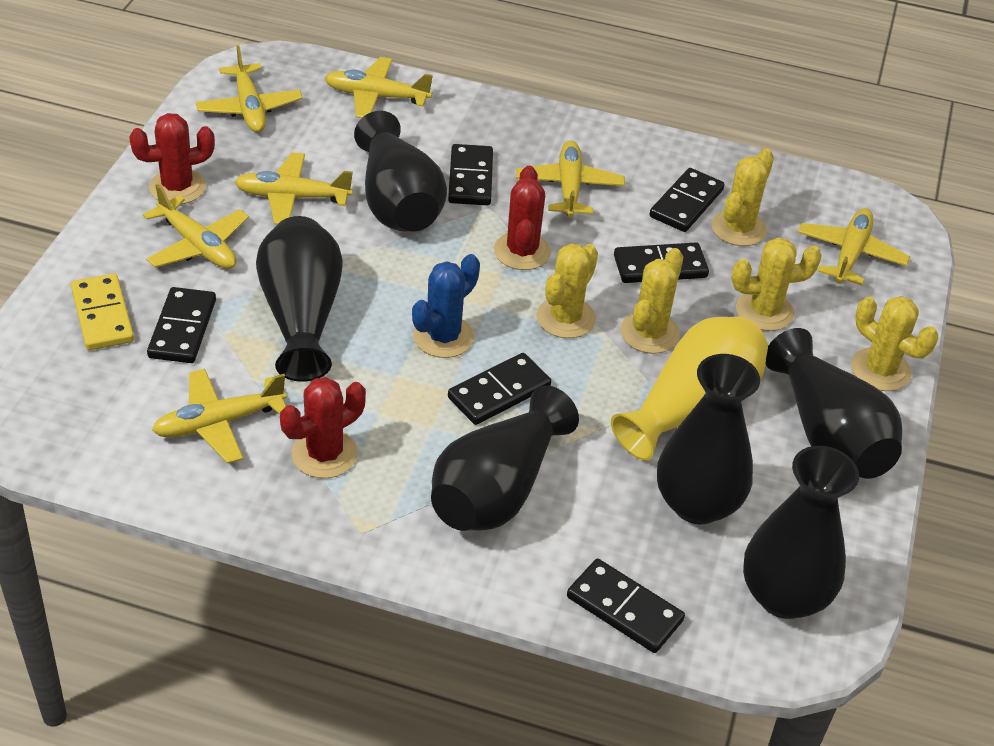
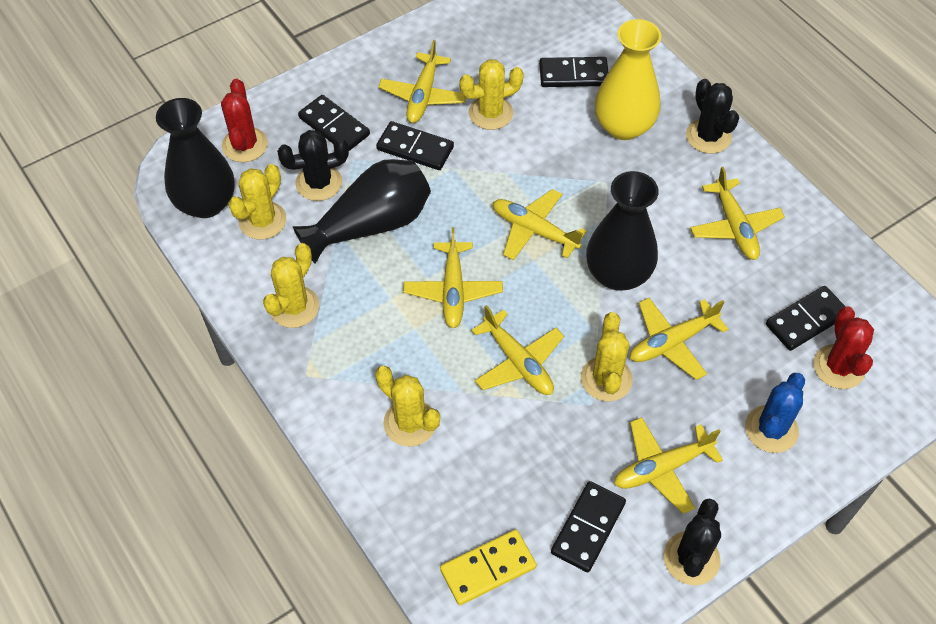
black cactus: 0 -> 3
black domino: 6 -> 5
black vase: 6 -> 3
red cactus: 3 -> 2

